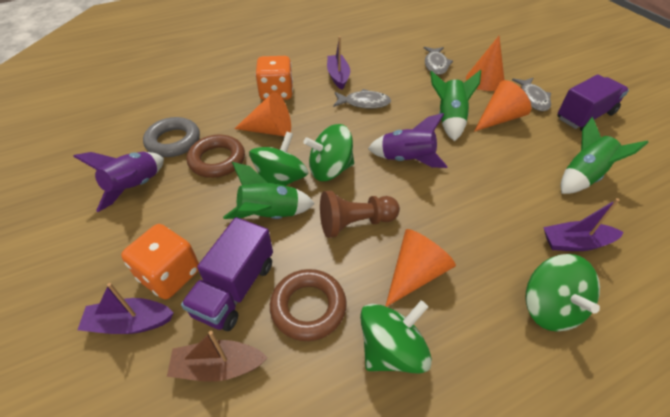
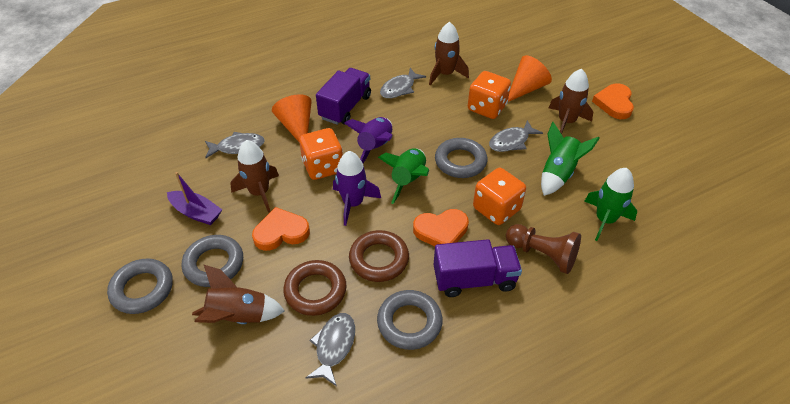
brown boat: 1 -> 0
brown rocket: 0 -> 4
green spinning top: 4 -> 0
grey fish: 3 -> 4
grey ring: 1 -> 4
orange cone: 4 -> 2
orange dice: 2 -> 3
orange heart: 0 -> 3
purple boat: 3 -> 1

